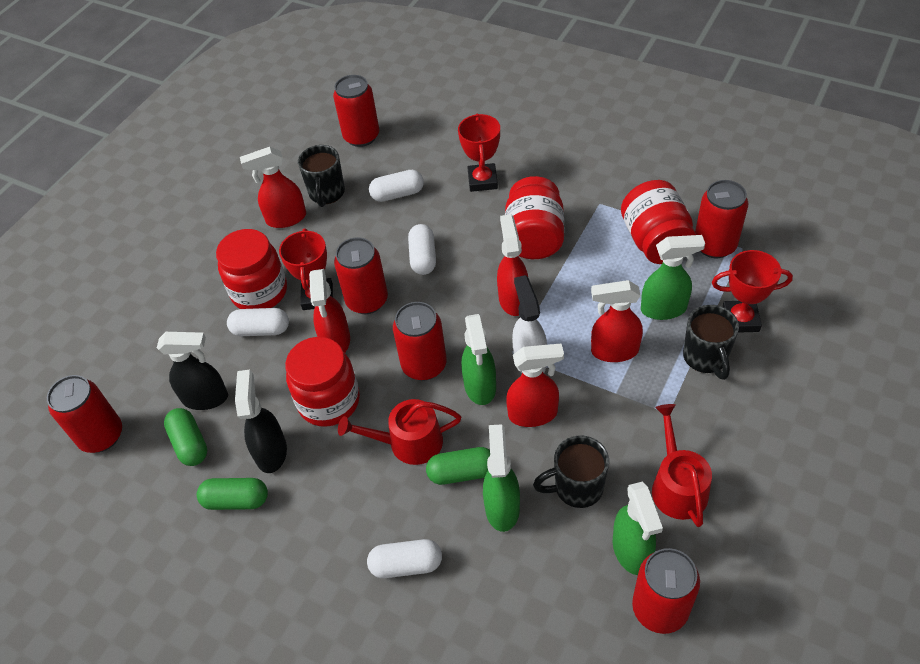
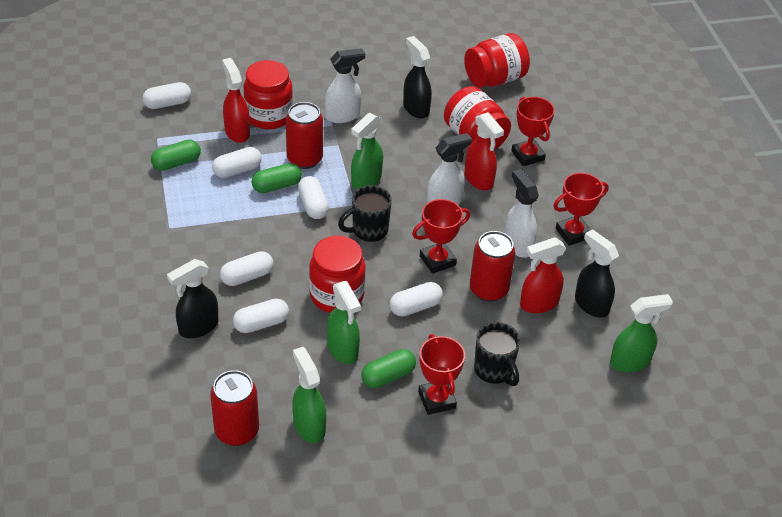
black mug: 3 -> 2
black spray bottle: 2 -> 3
red can: 6 -> 3
red spray bottle: 5 -> 3
red trophy: 3 -> 4
red watering can: 2 -> 0
white capsule: 4 -> 6
white spray bottle: 1 -> 3

